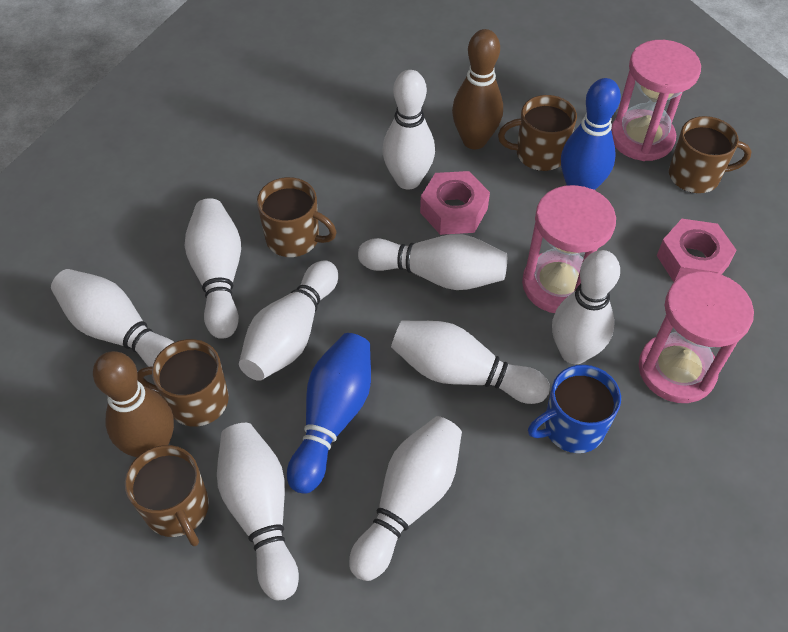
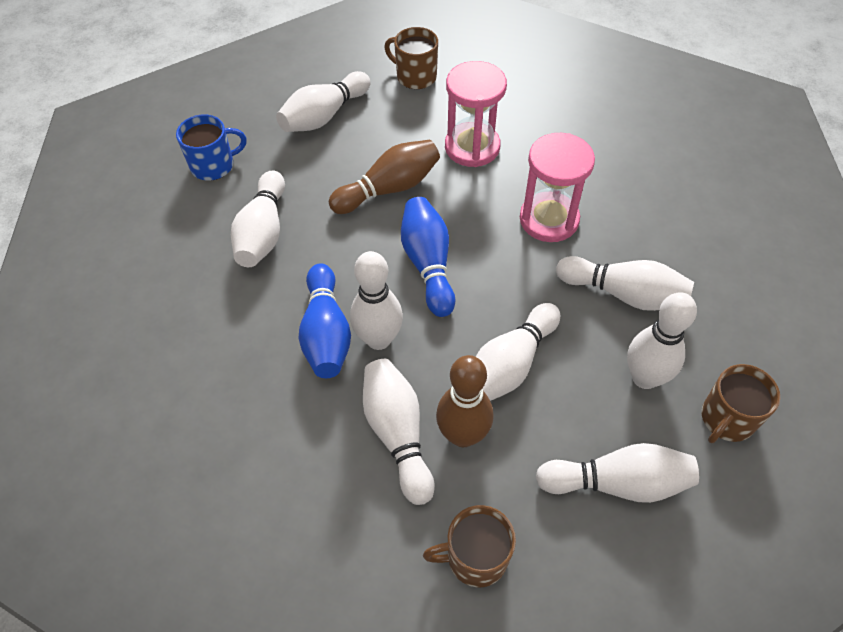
brown mug: 5 -> 3
pink hourglass: 3 -> 2
pink nut: 2 -> 0
white bowling pin: 9 -> 8

